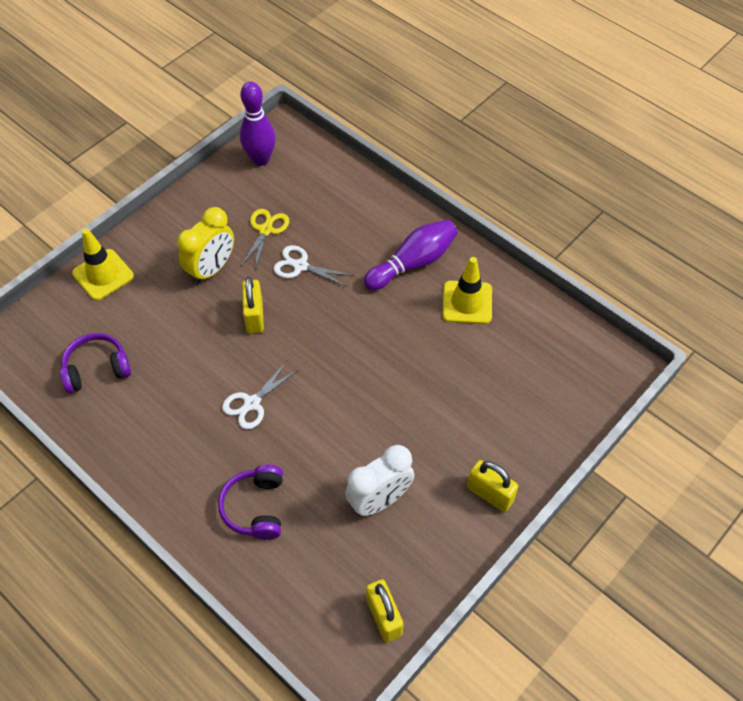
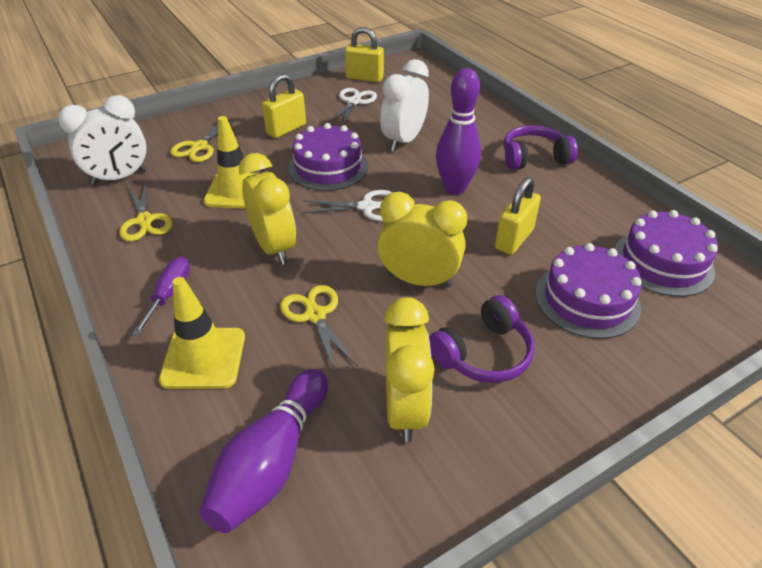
purple cake: 0 -> 3
purple screwdriver: 0 -> 1
white clock: 1 -> 2
yellow clock: 1 -> 3
yellow scissors: 1 -> 3

